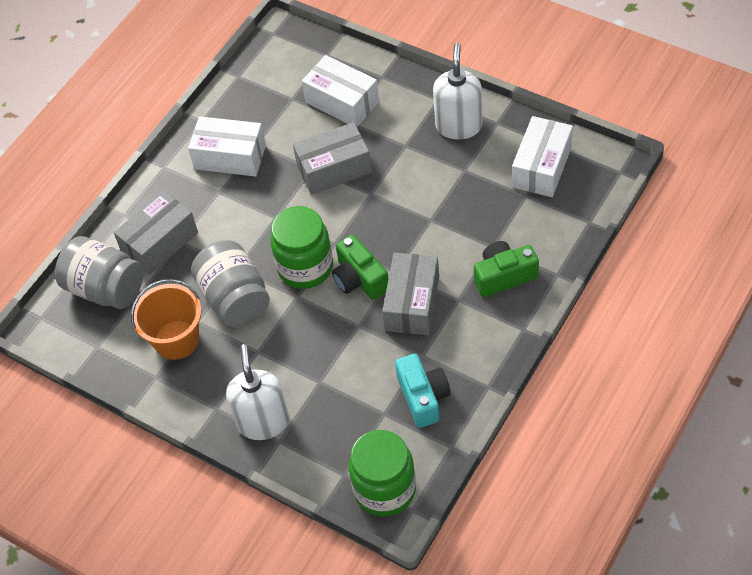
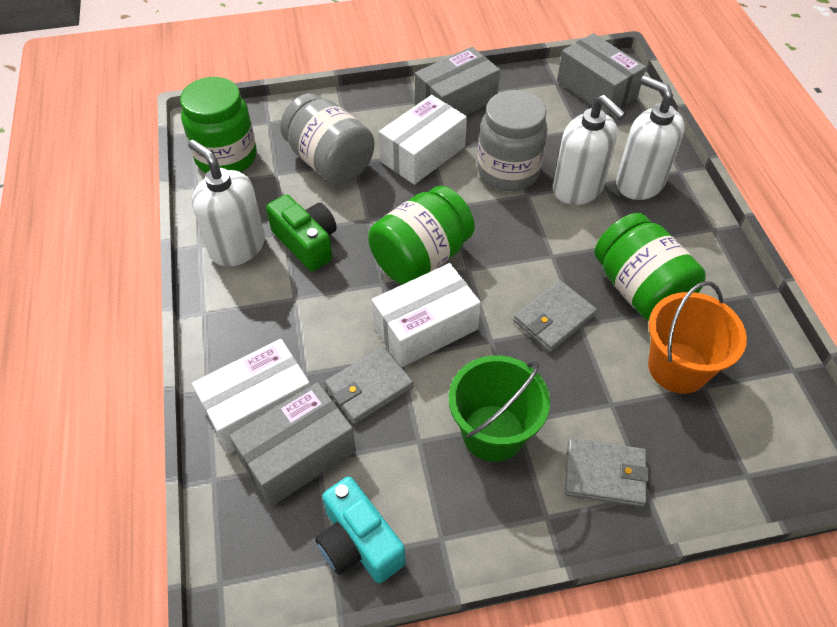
green bucket: 0 -> 1
green camera: 2 -> 1
green jar: 2 -> 3
grey wallet: 0 -> 3
white soap dispenser: 2 -> 3

